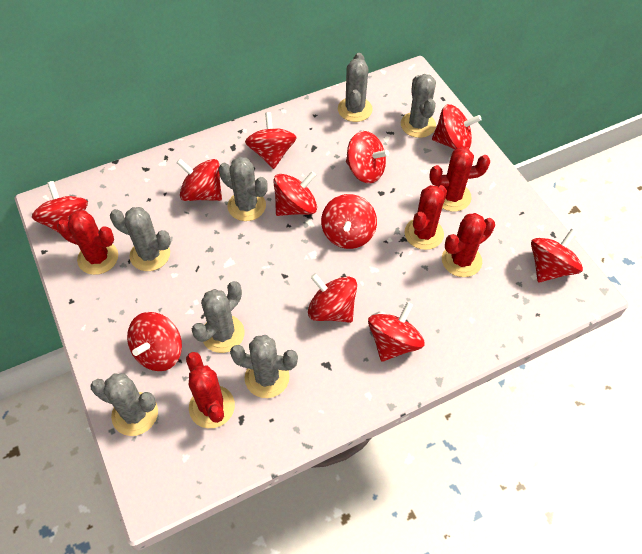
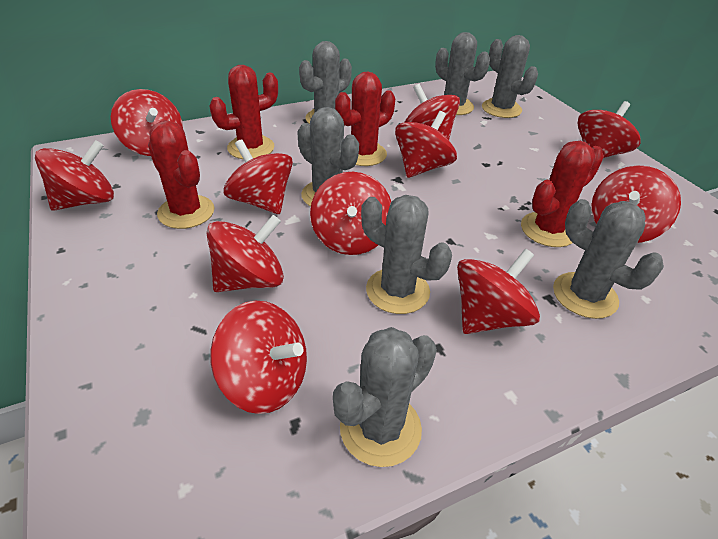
red cactus: 5 -> 4

